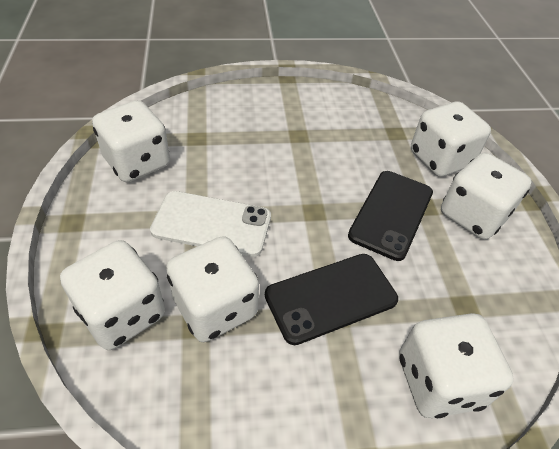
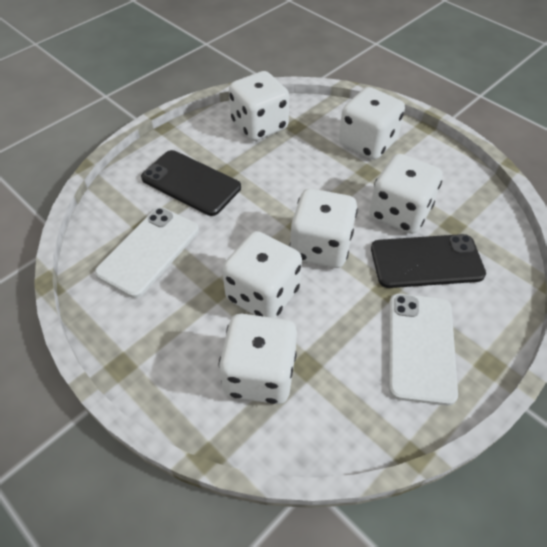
white phone: 1 -> 2

